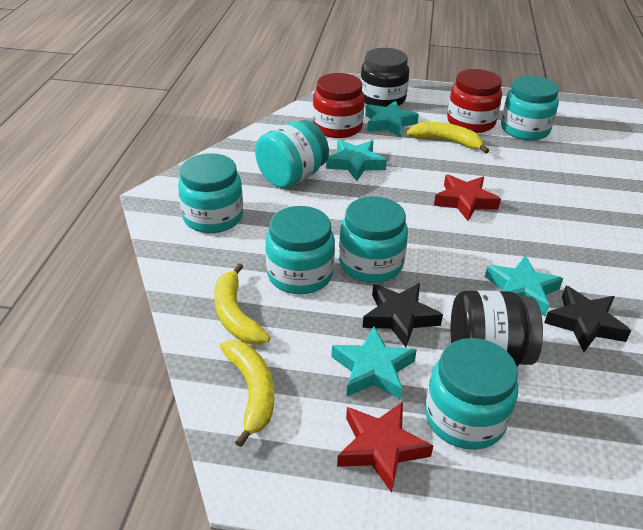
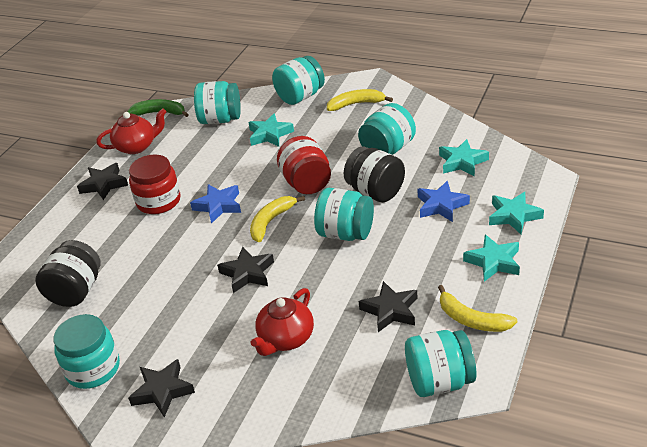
black star: 2 -> 4
blue star: 0 -> 2
green banana: 0 -> 1
red star: 2 -> 0
red teapot: 0 -> 2

